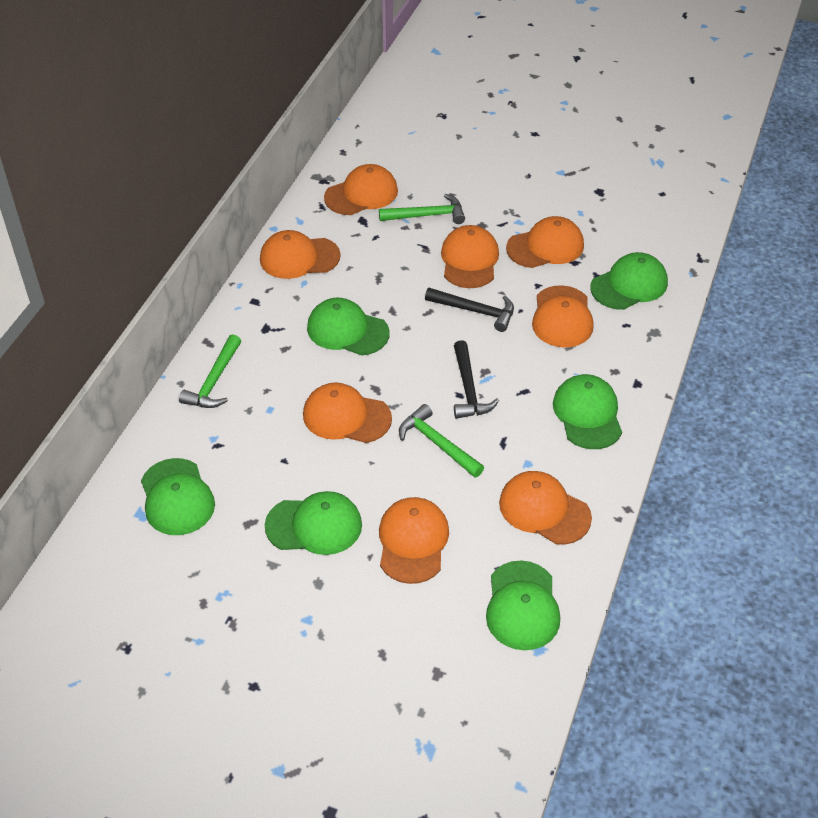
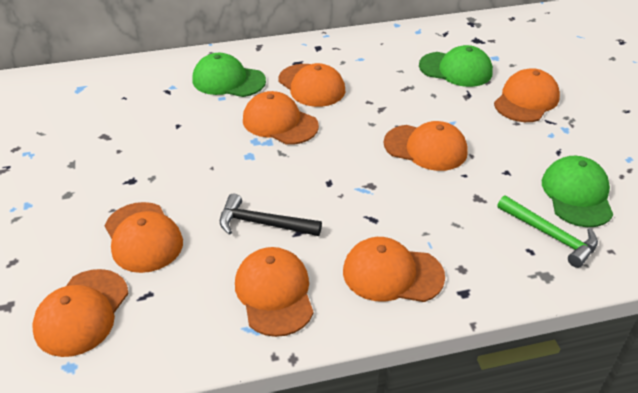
black hammer: 2 -> 1
green cap: 6 -> 3
green hammer: 3 -> 1

